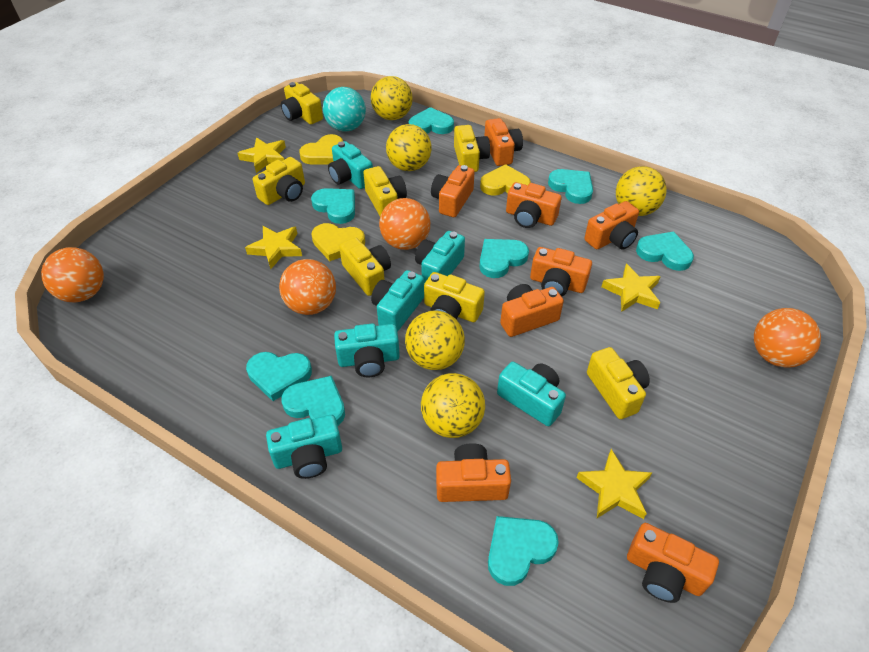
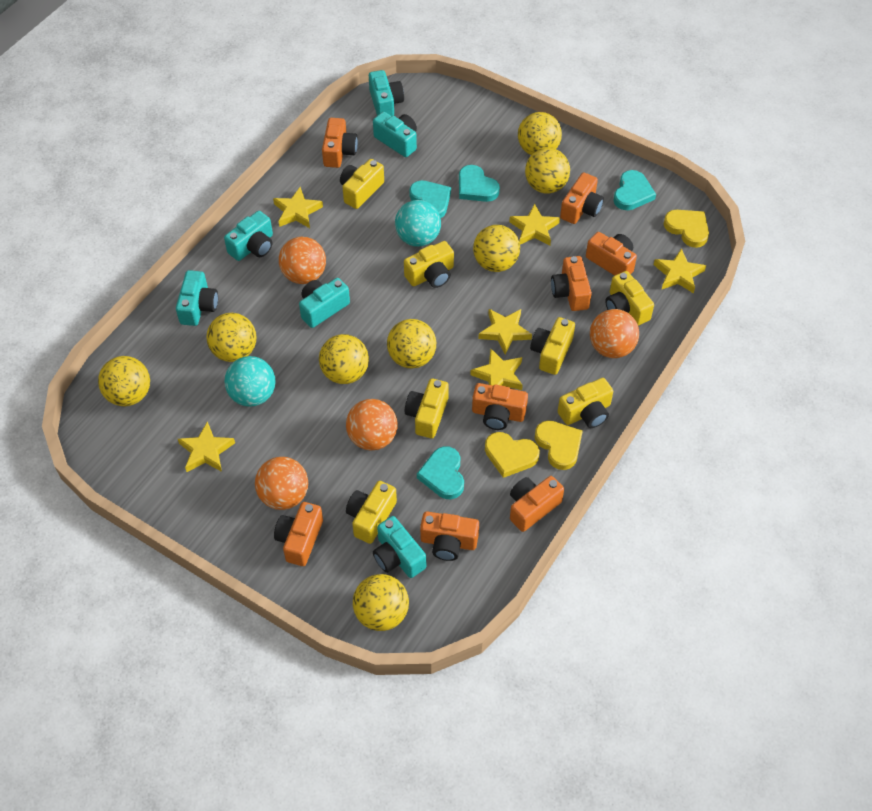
turquoise ball: 1 -> 2
turquoise heart: 8 -> 4
yellow ball: 5 -> 8
yellow star: 4 -> 6

